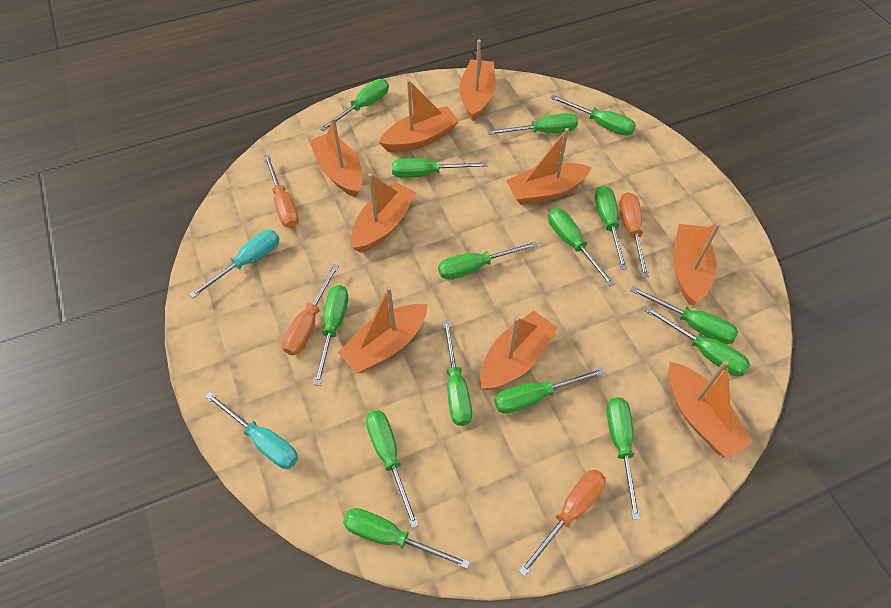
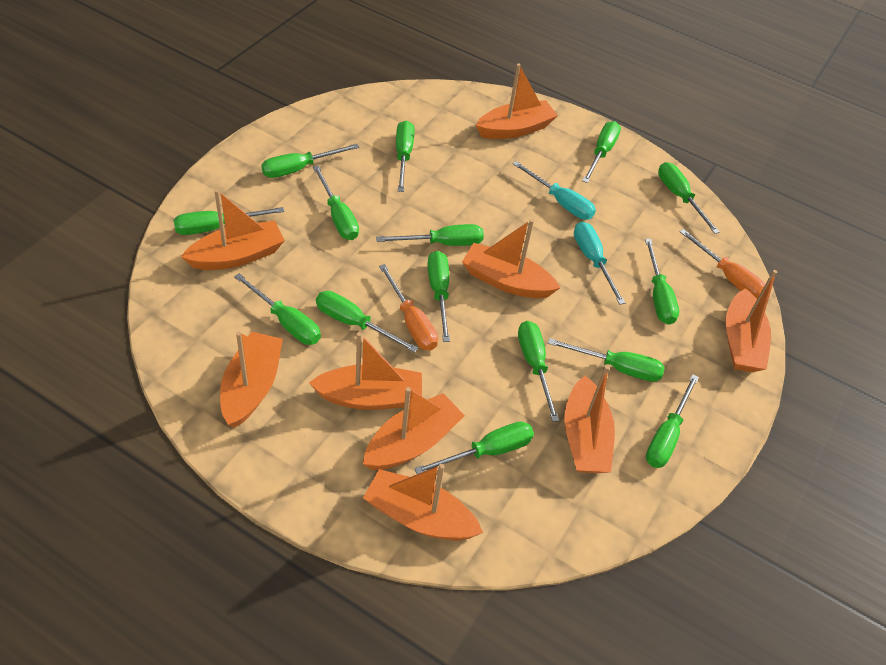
orange screwdriver: 4 -> 2

